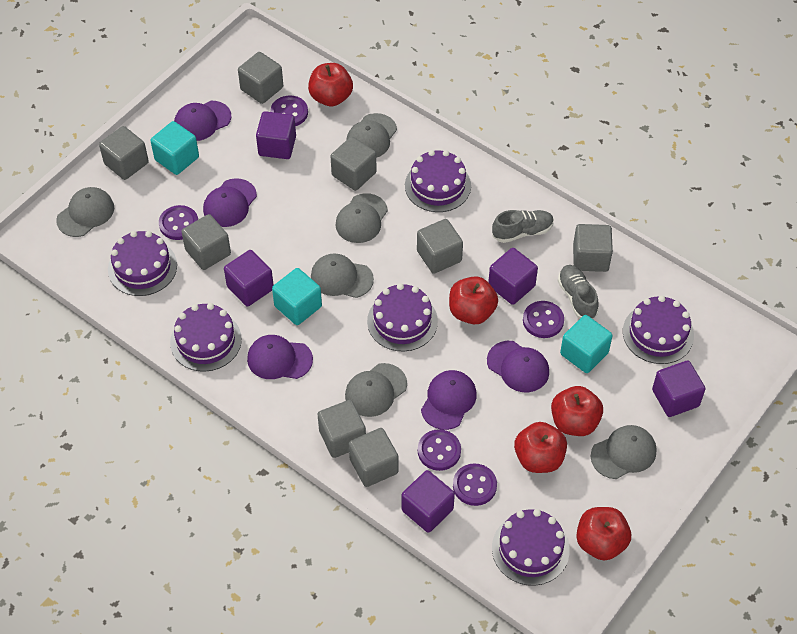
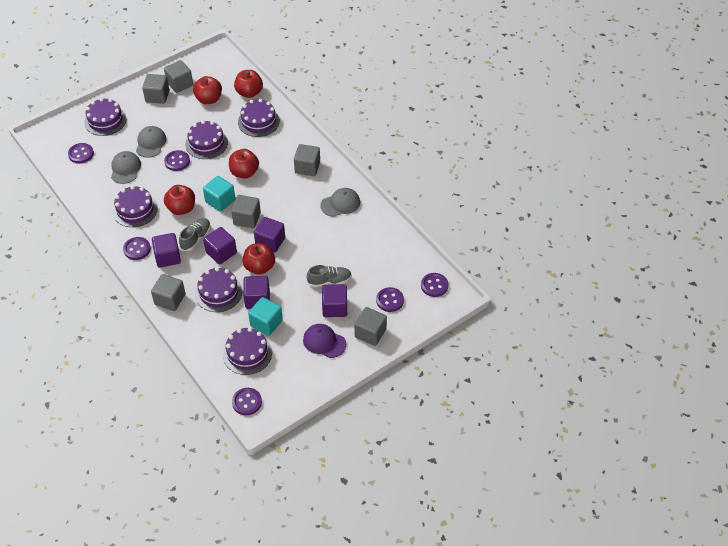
grey cap: 6 -> 3
grey cube: 8 -> 6
purple button: 5 -> 6
purple cap: 5 -> 1
turquoise cube: 3 -> 2

